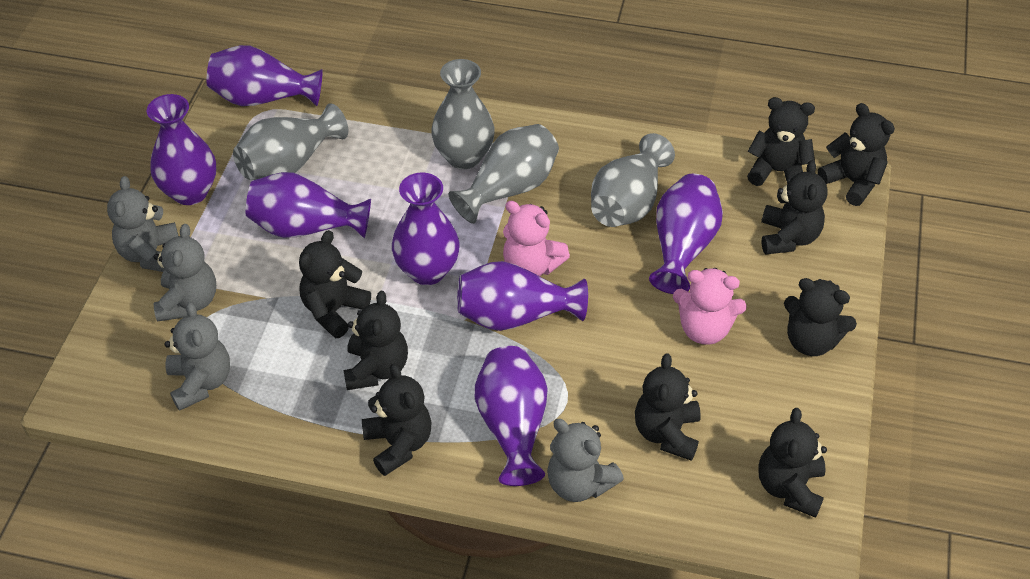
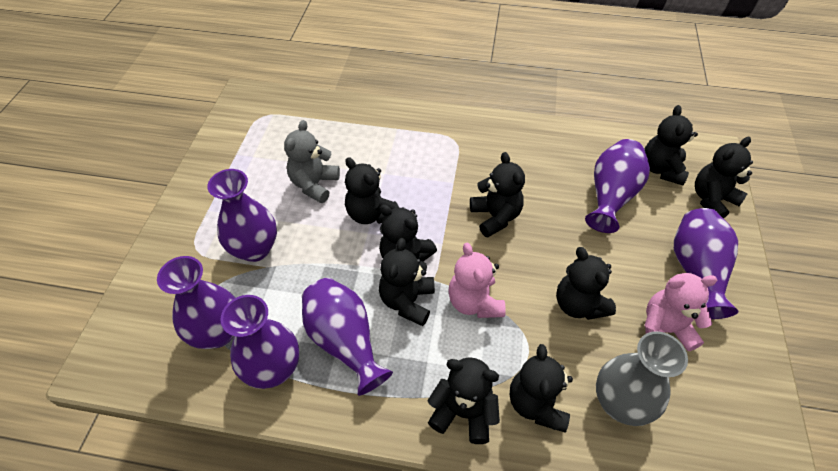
grey teddy bear: 4 -> 1
grey vase: 4 -> 1
purple vase: 7 -> 6

